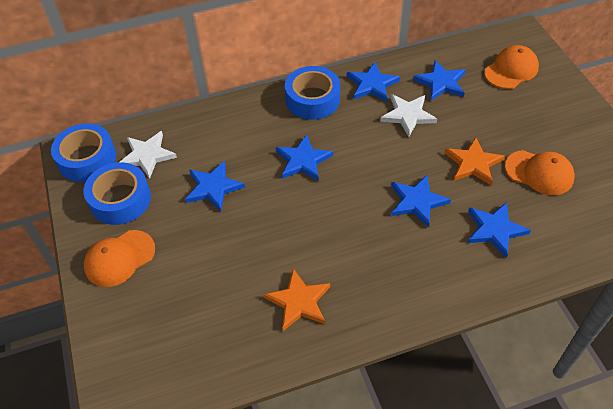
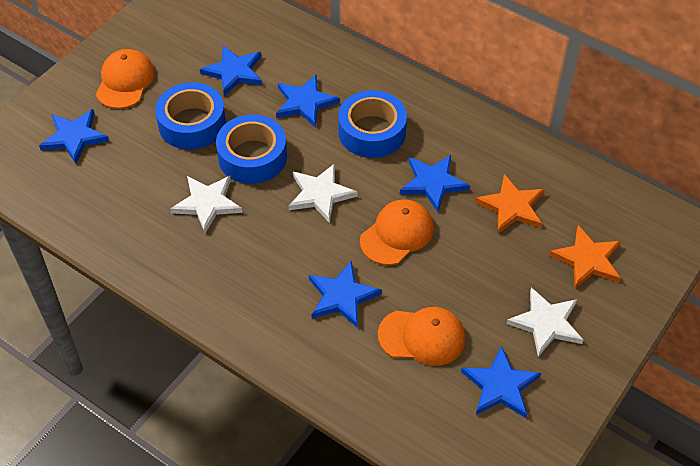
white star: 2 -> 3

